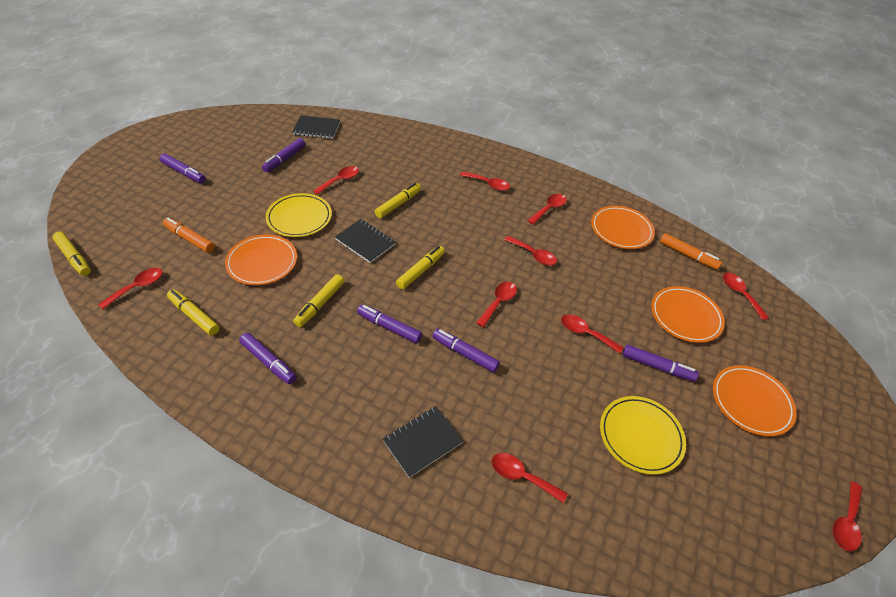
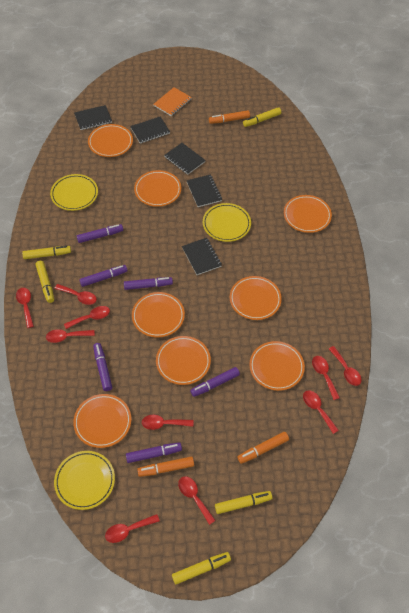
black notebook: 3 -> 5
orange marker: 2 -> 3
orange notebook: 0 -> 1
orange plate: 4 -> 8
yellow plate: 2 -> 3

